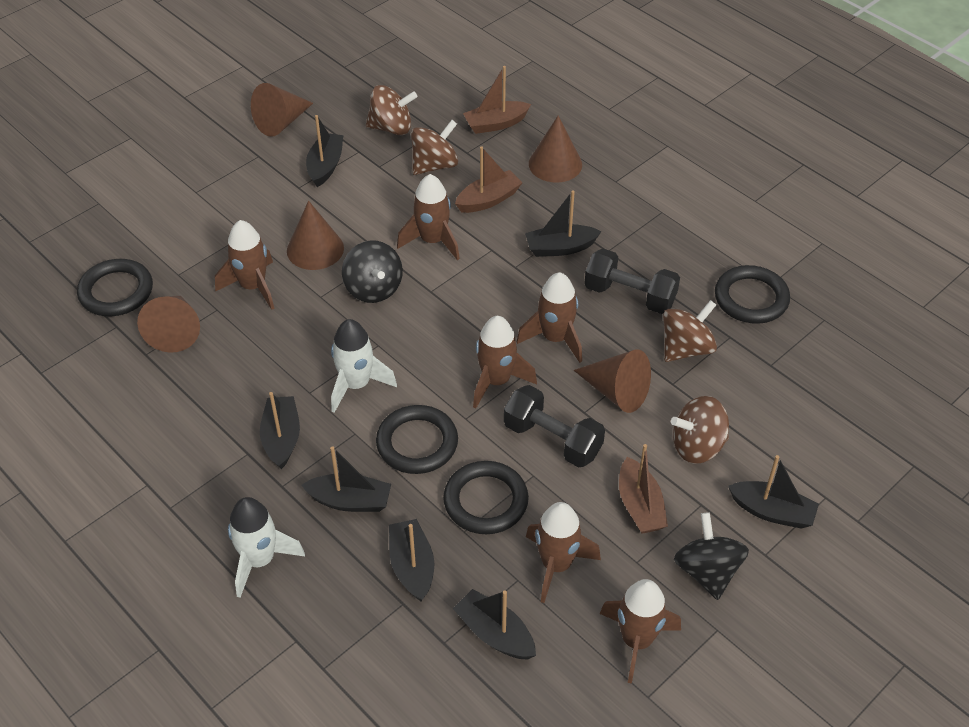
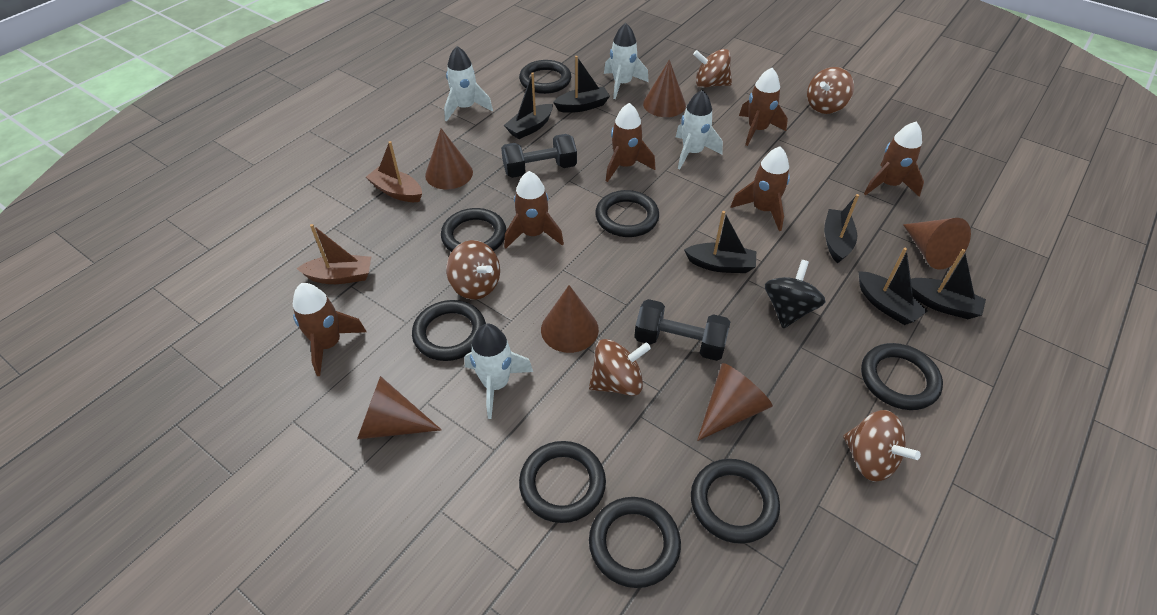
black boat: 7 -> 6
black ring: 4 -> 8
black spinning top: 2 -> 1
brown boat: 3 -> 2
brown cone: 5 -> 6
brown spinning top: 4 -> 5
white rocket: 2 -> 4

